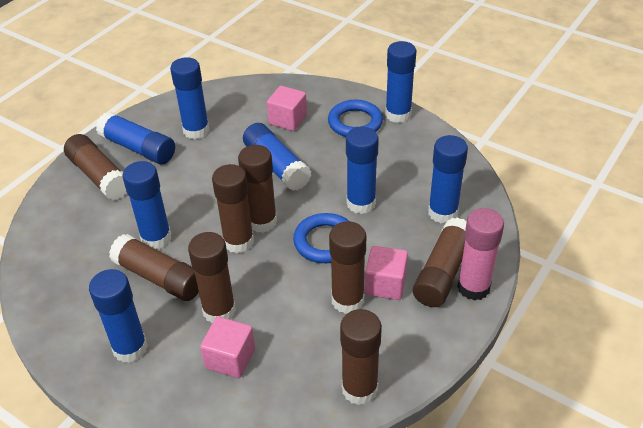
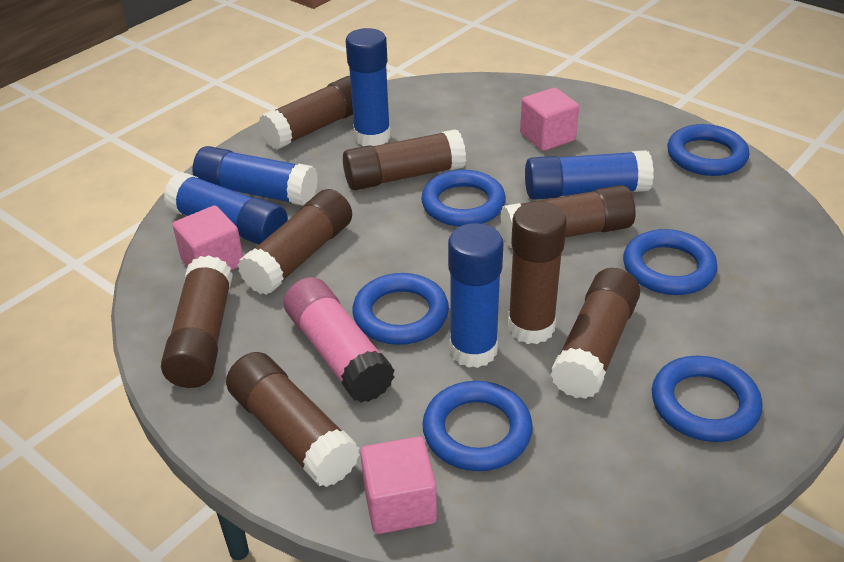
blue glue stick: 8 -> 5
blue ring: 2 -> 6

